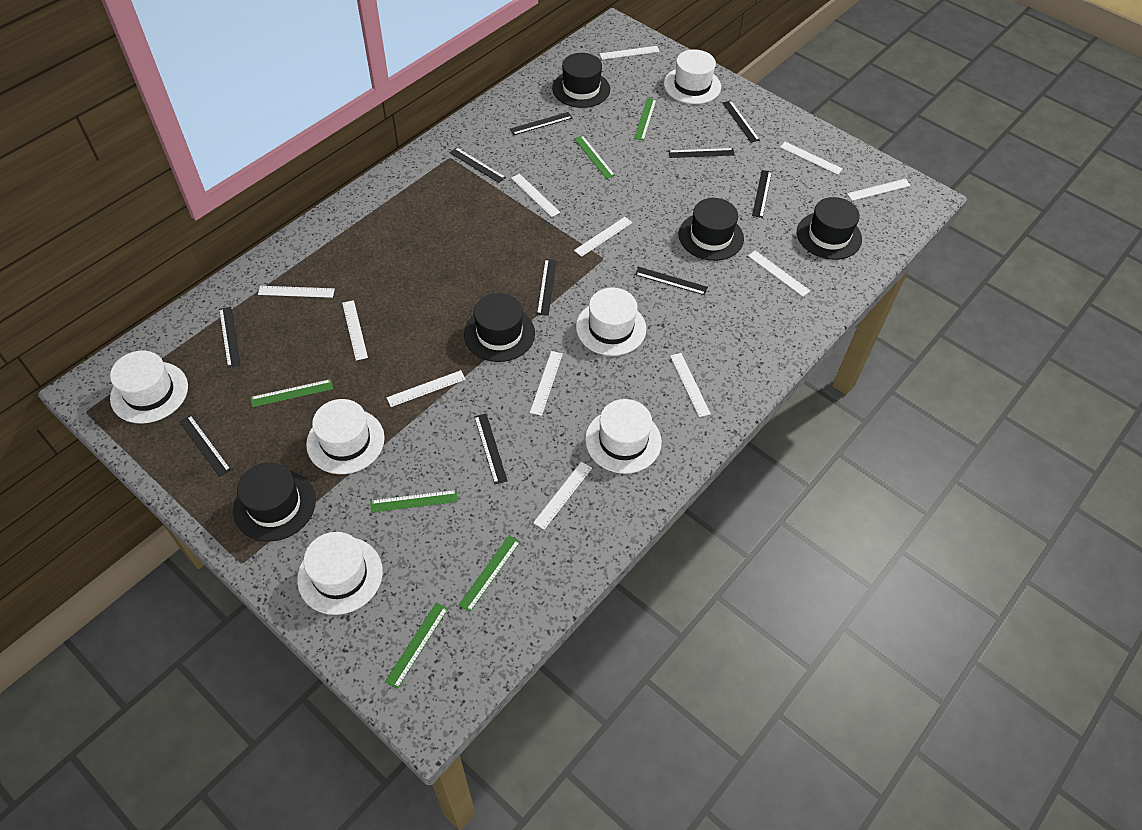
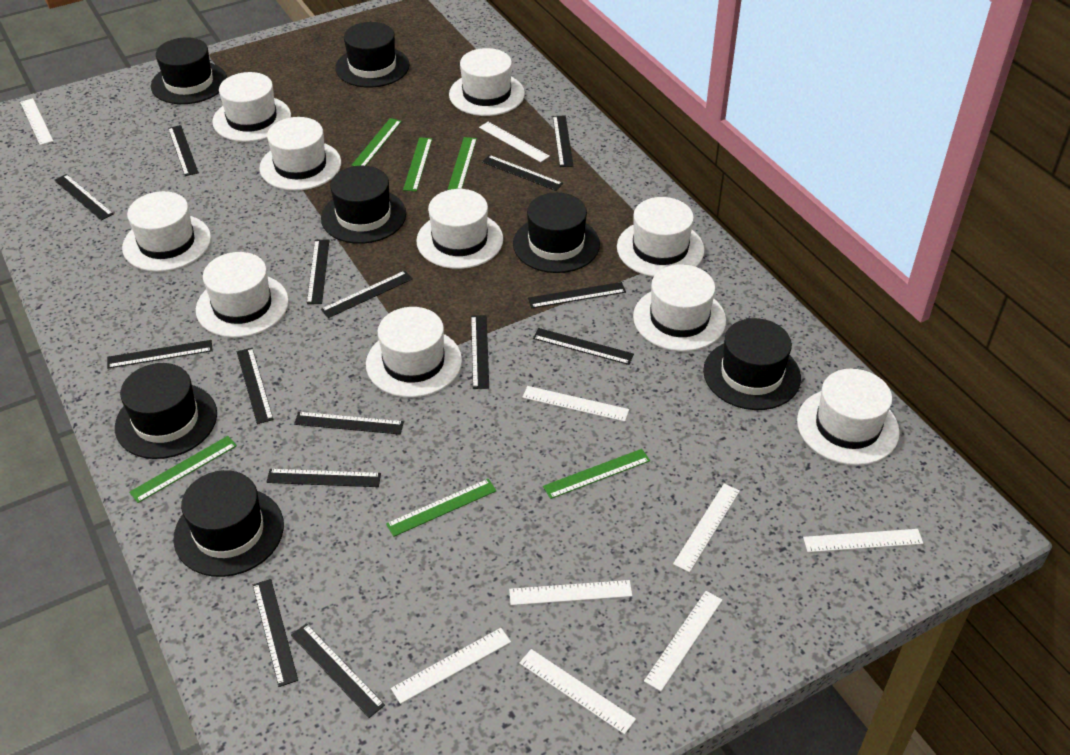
black hat: 5 -> 7
black ruler: 10 -> 15
white hat: 6 -> 10
white ruler: 12 -> 9

